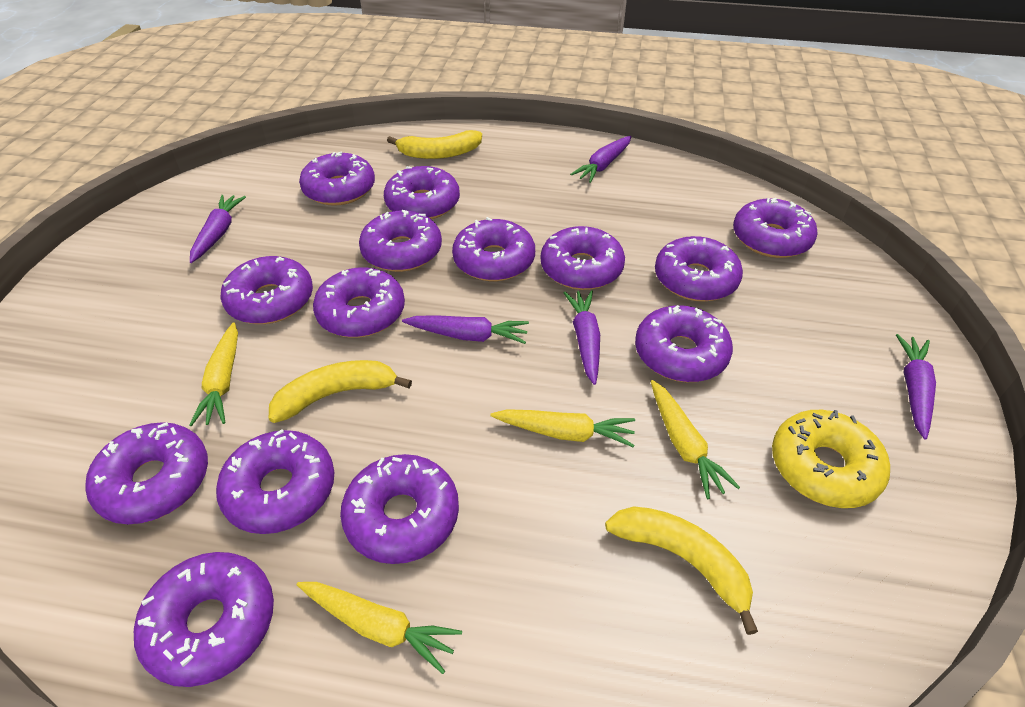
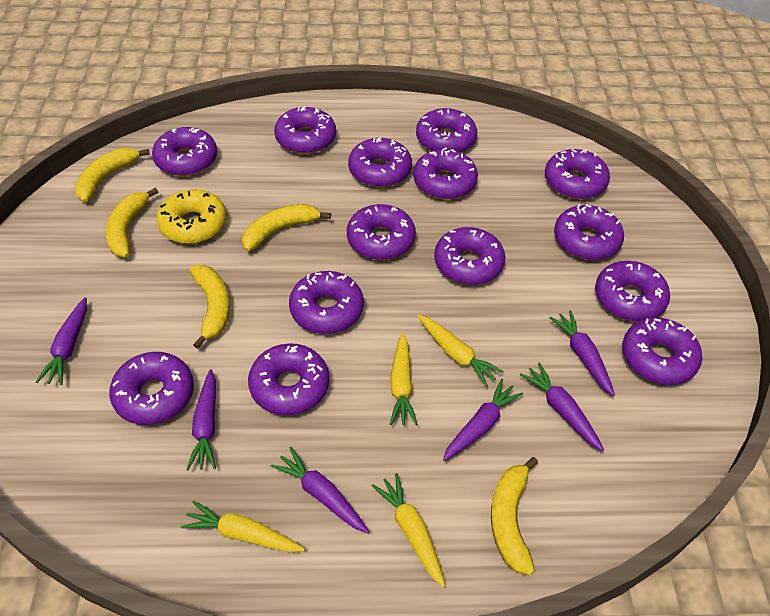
purple carrot: 5 -> 6
yellow banana: 3 -> 5

